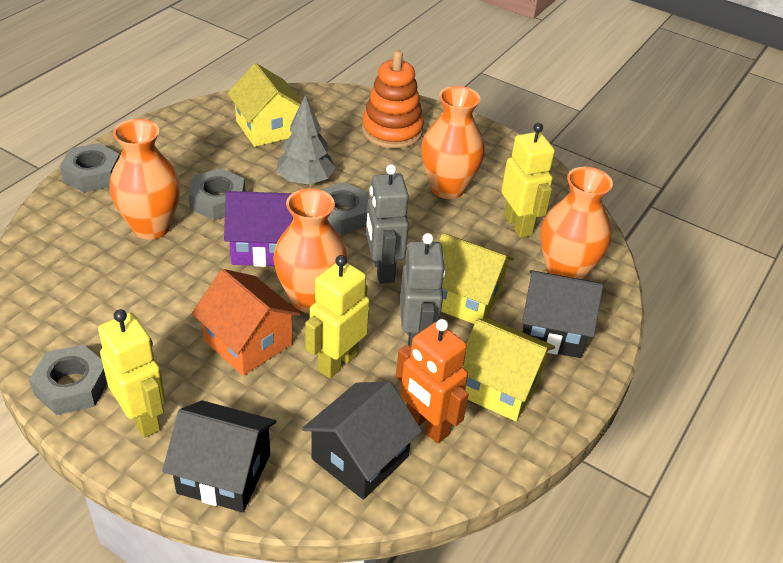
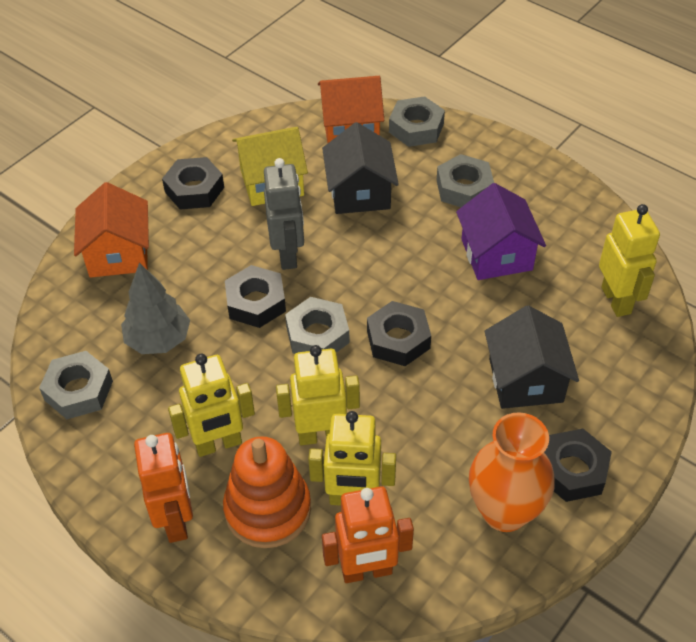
black house: 3 -> 2
black nut: 0 -> 4
grey robot: 2 -> 1
orange house: 1 -> 2
orange robot: 1 -> 2
orange vase: 4 -> 1
yellow house: 3 -> 1
yellow robot: 3 -> 4

